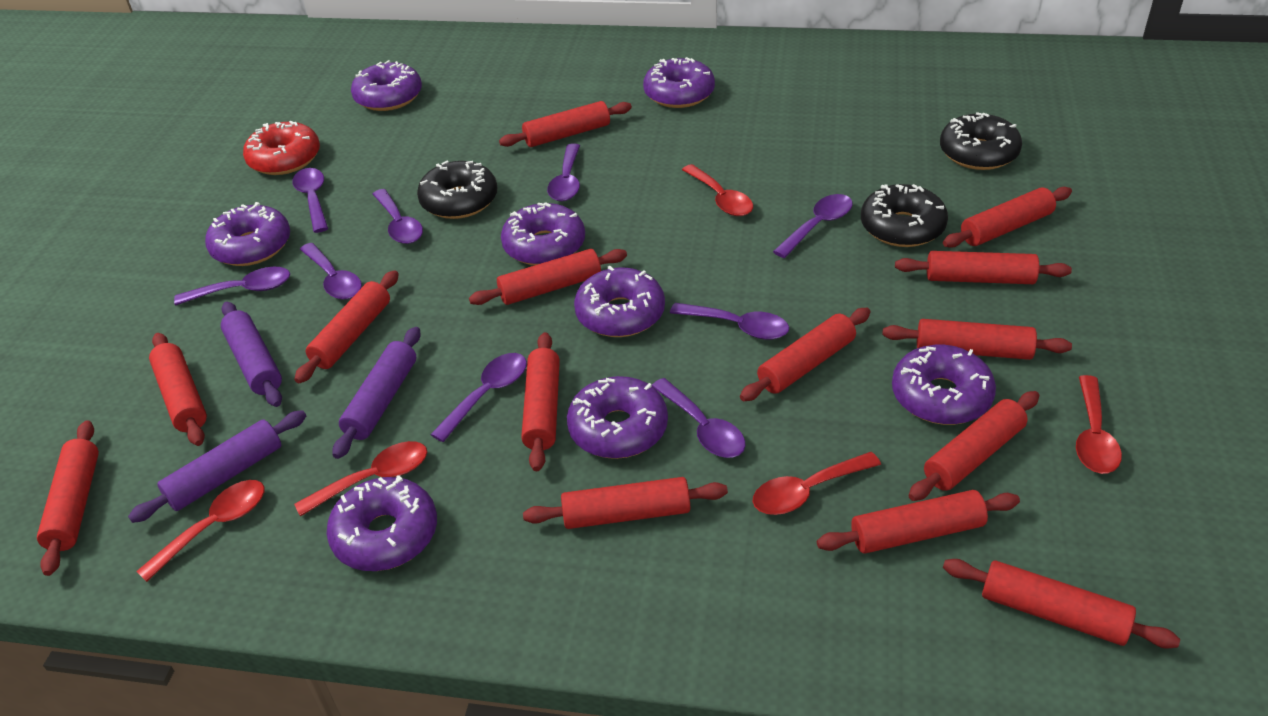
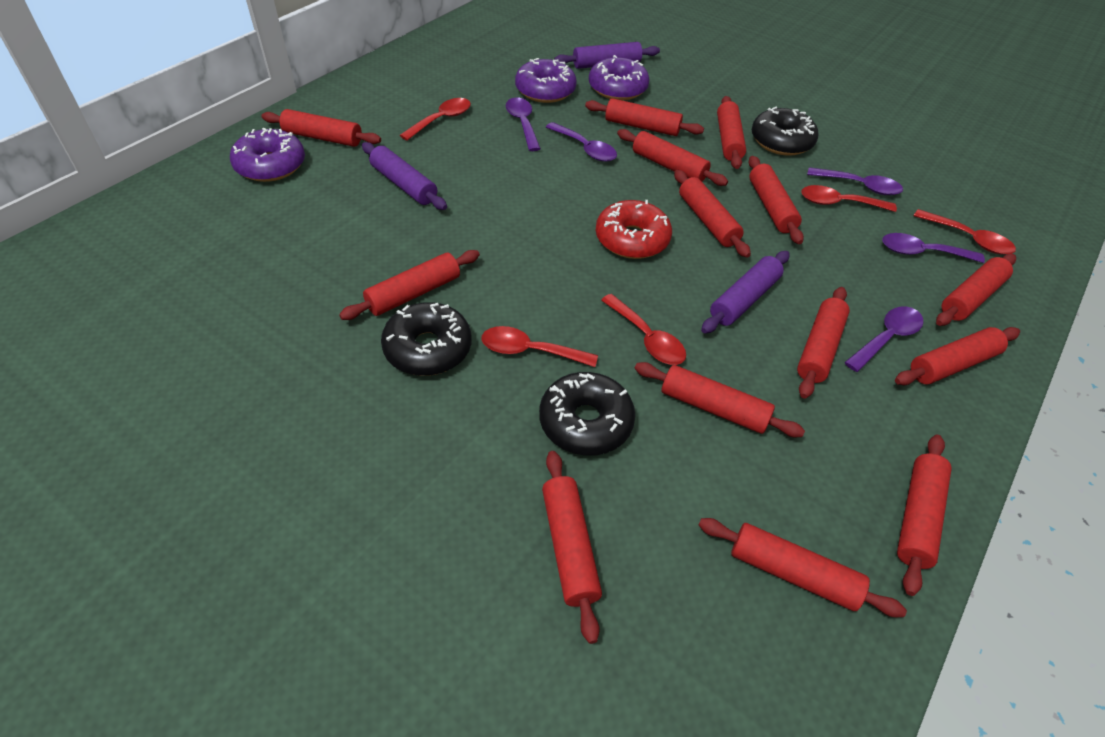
purple donut: 8 -> 3
purple spoon: 9 -> 5

